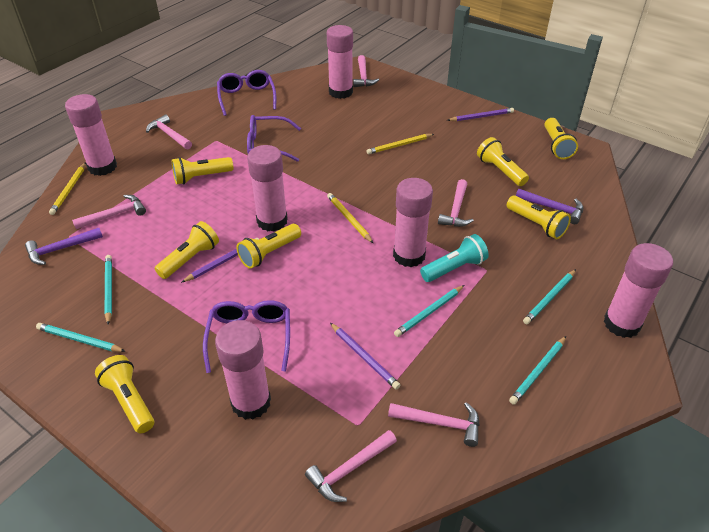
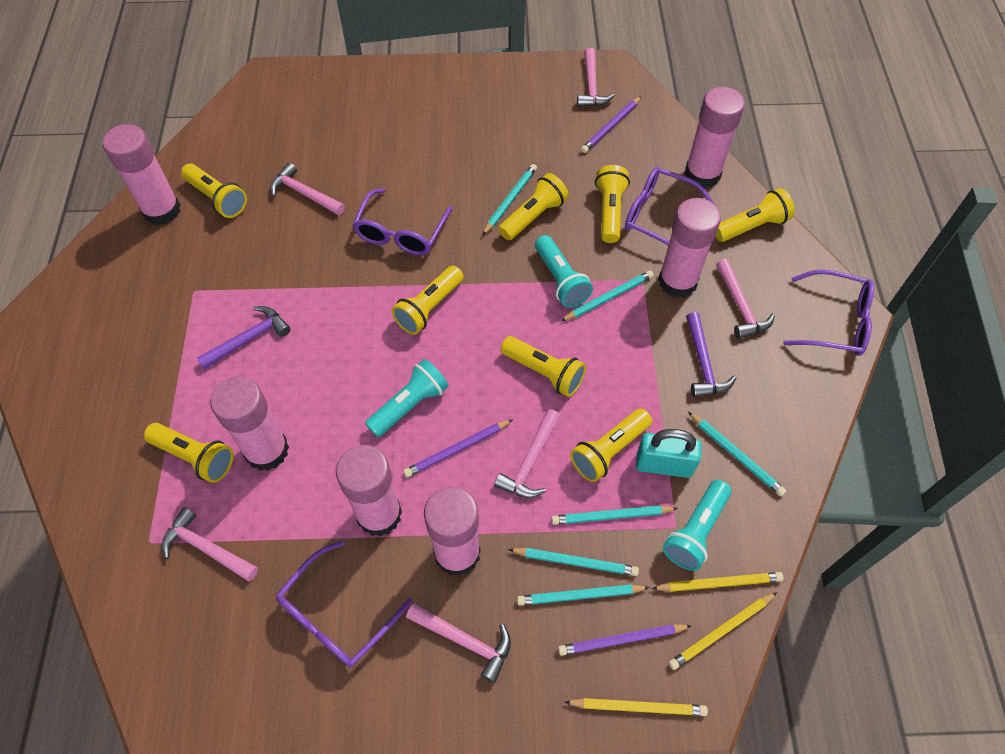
purple glasses: 3 -> 4
turquoise flashlight: 1 -> 3
turquoise padlock: 0 -> 1
turquoise pencil: 5 -> 6
yellow flashlight: 7 -> 8

